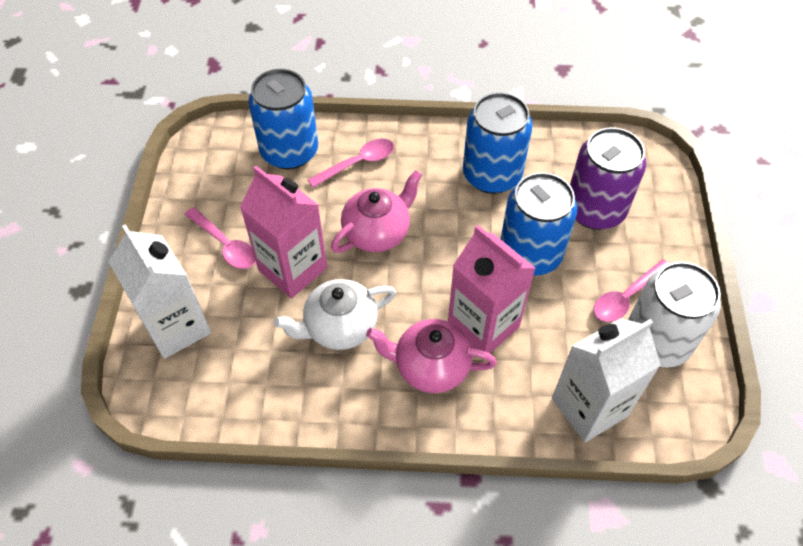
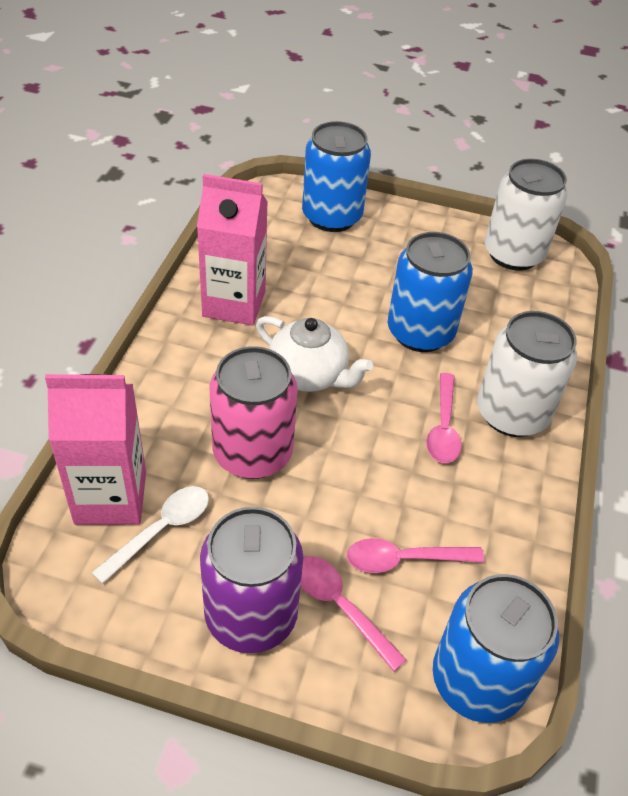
pink can: 0 -> 1
pink teapot: 2 -> 0
white can: 1 -> 2
white carton: 2 -> 0
white spoon: 0 -> 1

